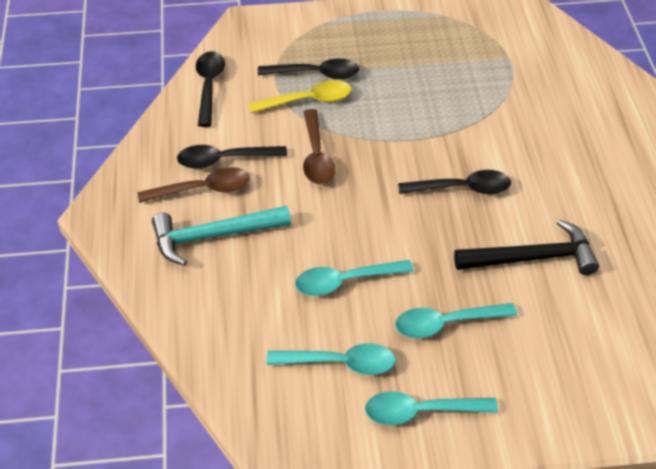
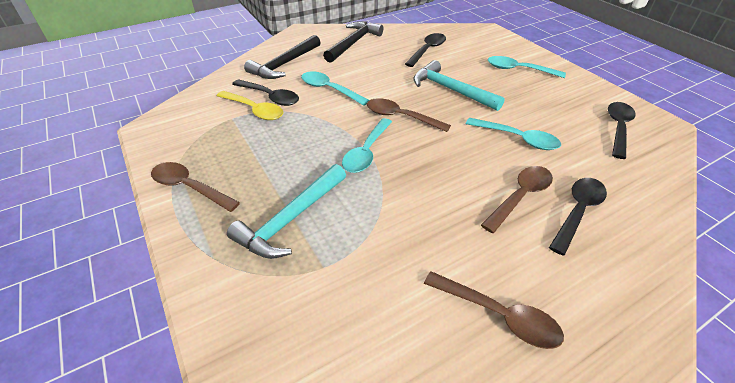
black hammer: 1 -> 2
brown spoon: 2 -> 4
turquoise hammer: 1 -> 2

